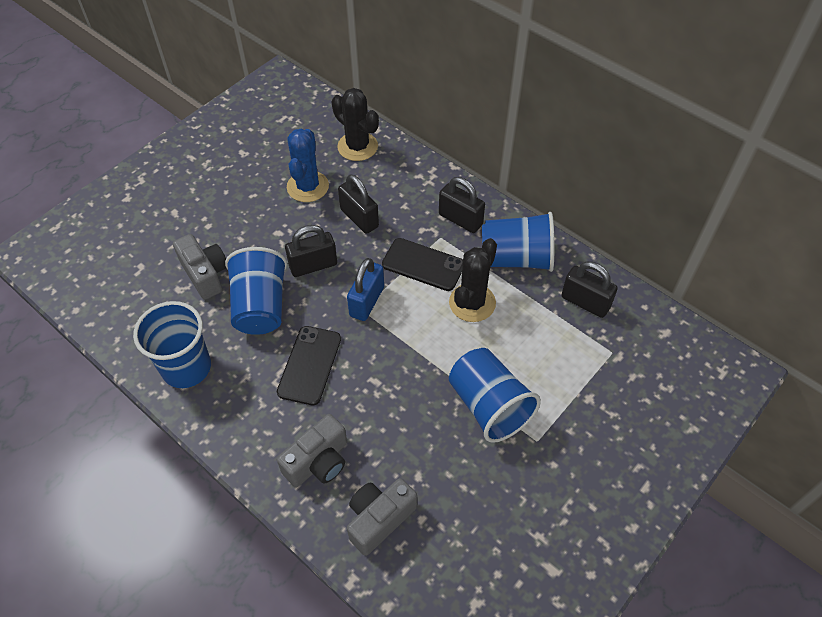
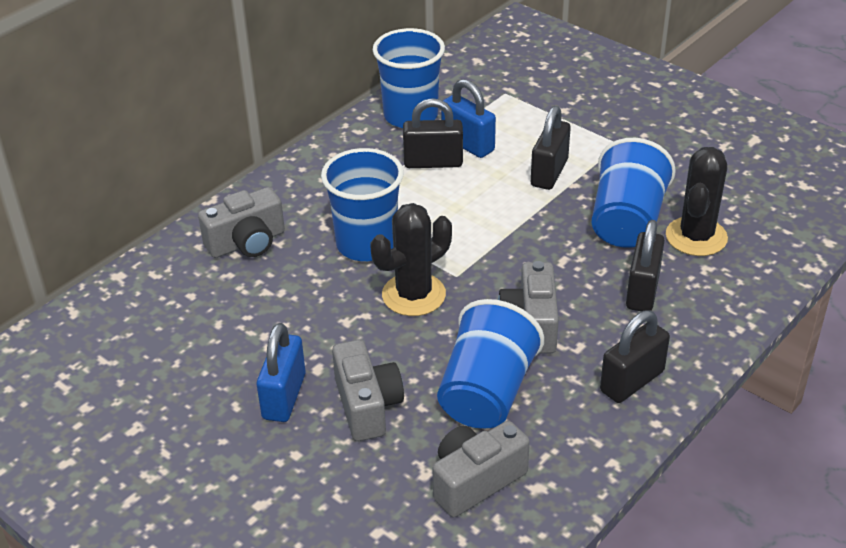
black phone: 2 -> 0
blue cactus: 1 -> 0
blue padlock: 1 -> 2
grey camera: 3 -> 4

